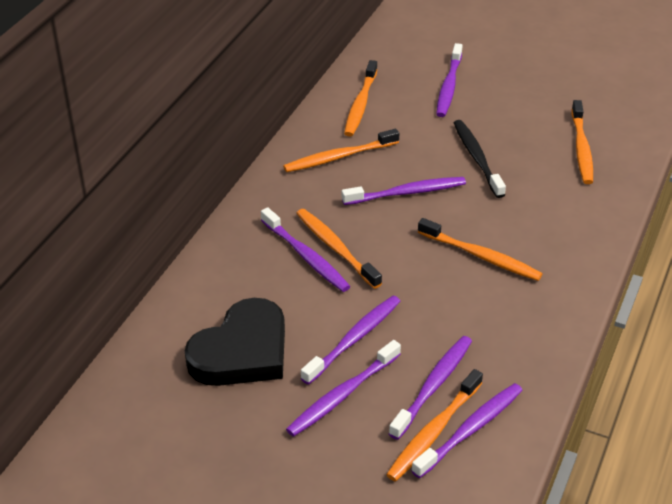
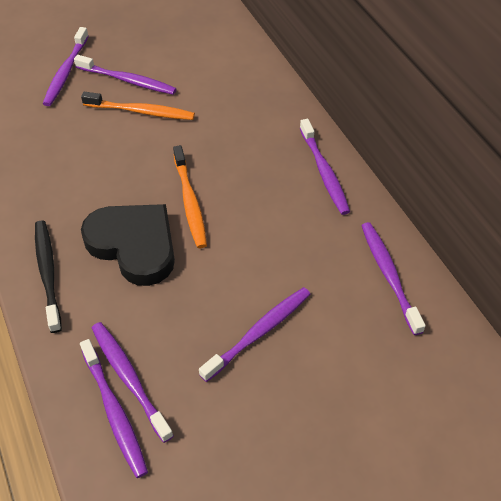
orange toothbrush: 6 -> 2

